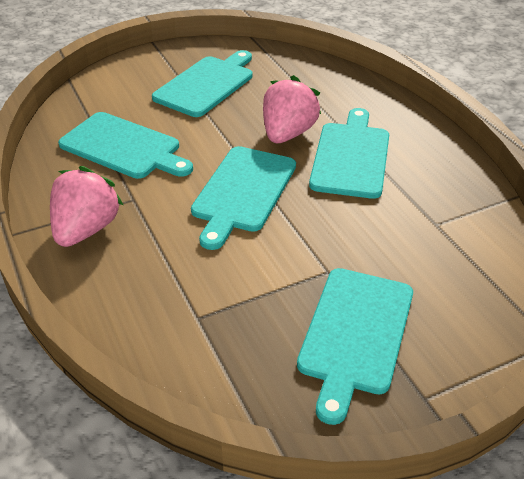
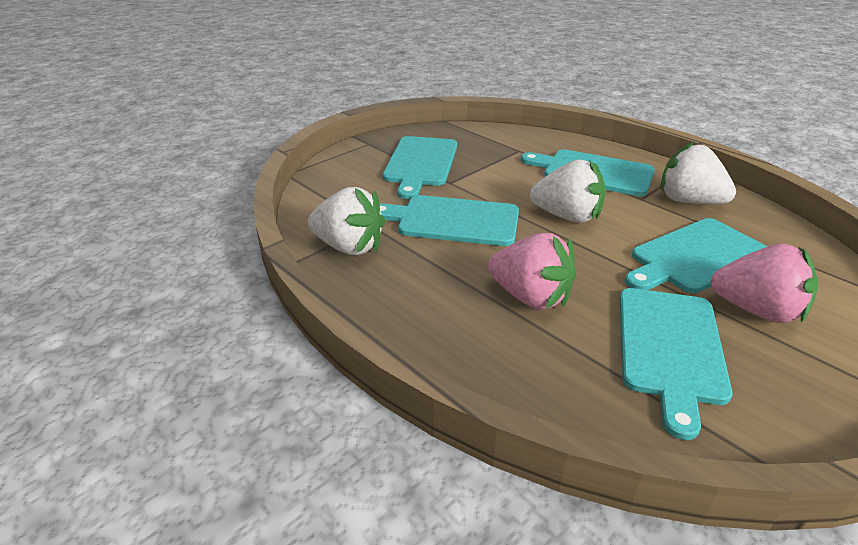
white strawberry: 0 -> 3

